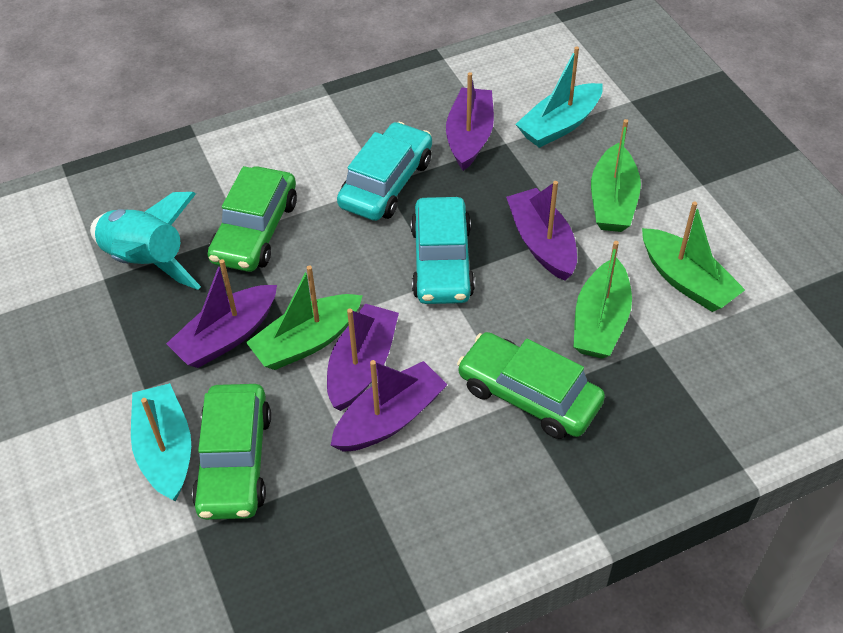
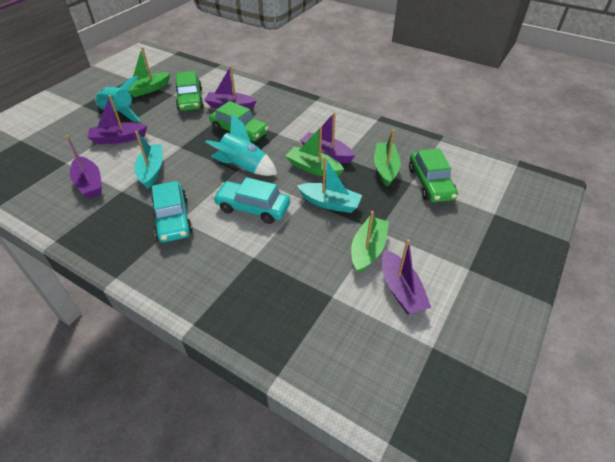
turquoise rocket: 1 -> 2

